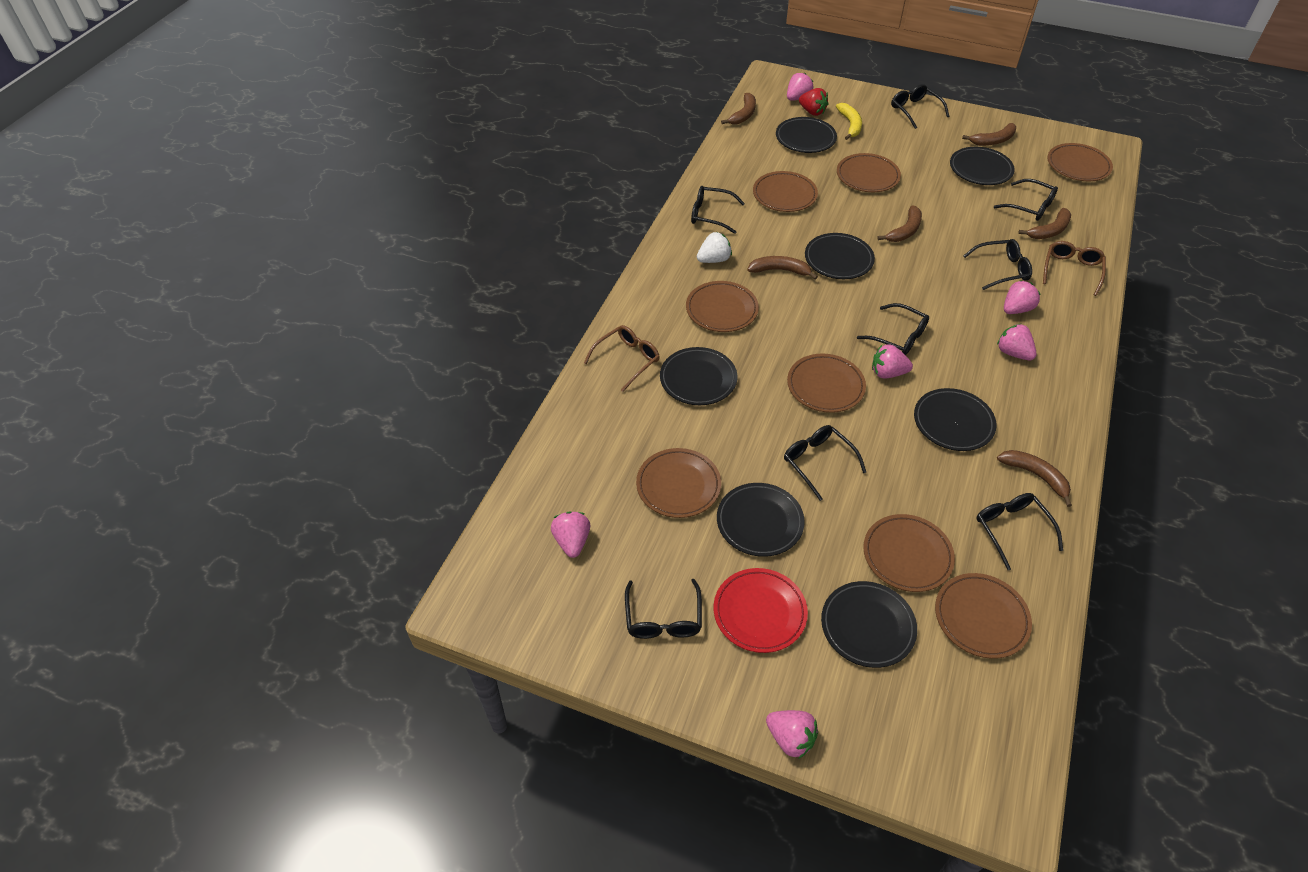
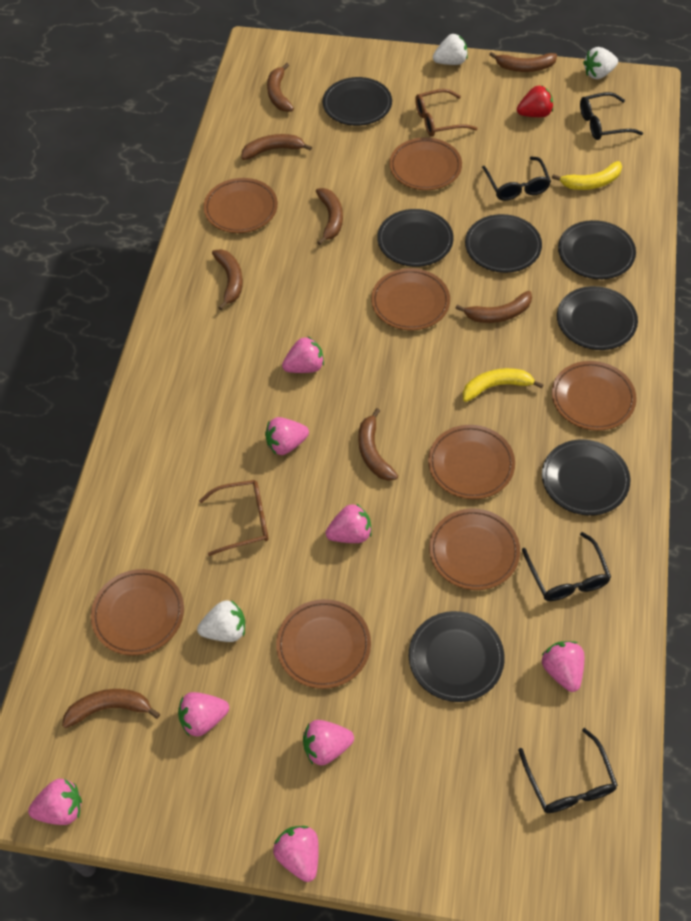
black glasses: 8 -> 4
brown banana: 6 -> 8
pink strawberry: 6 -> 8
red plate: 1 -> 0
white strawberry: 1 -> 3
yellow banana: 1 -> 2

